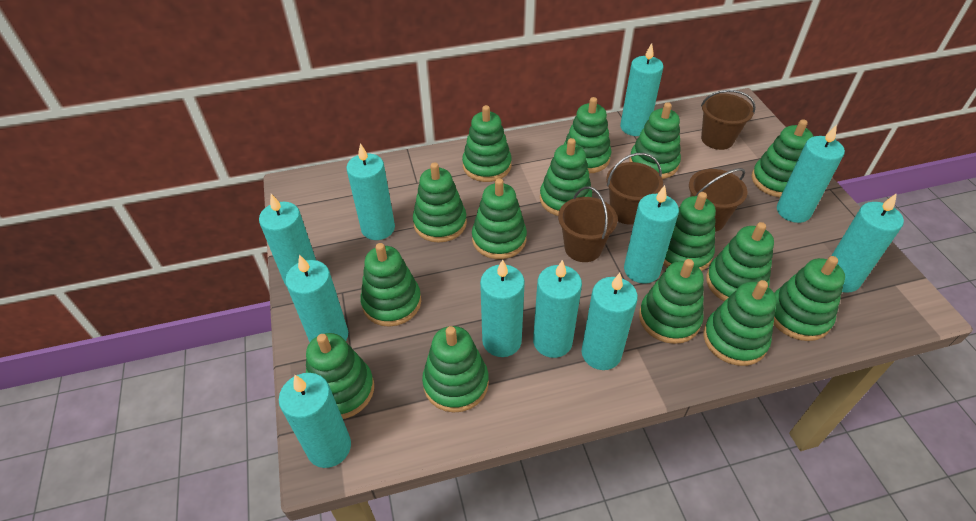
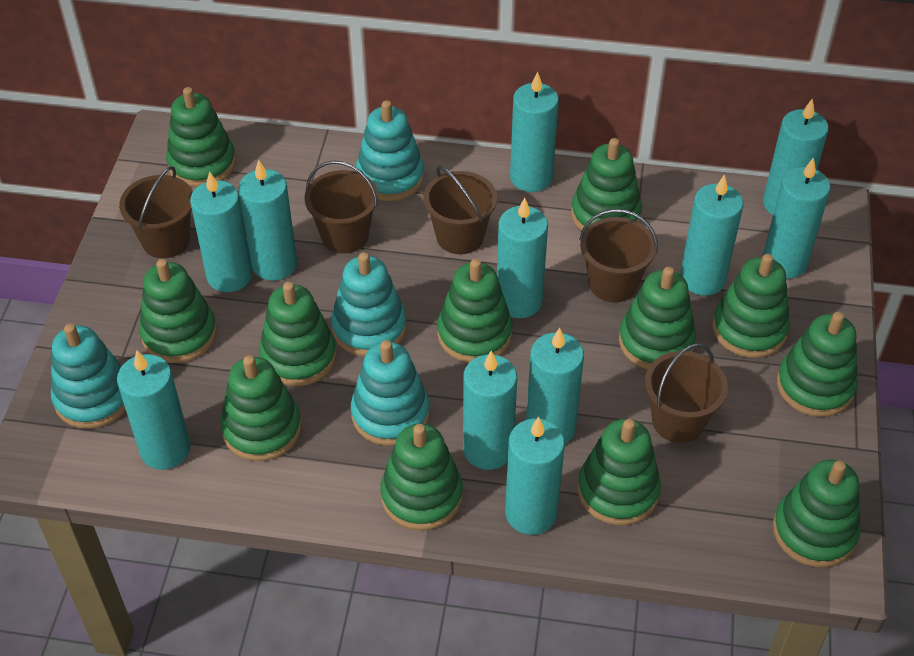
brown bucket: 4 -> 5
green stacking toy: 15 -> 12
turquoise stacking toy: 0 -> 4

